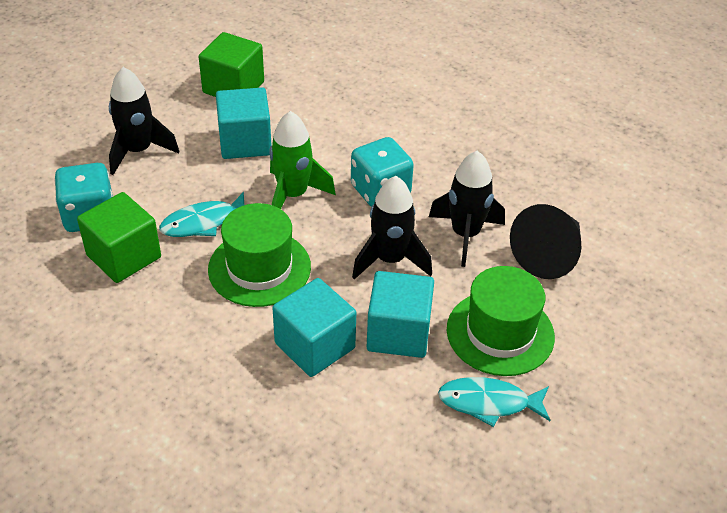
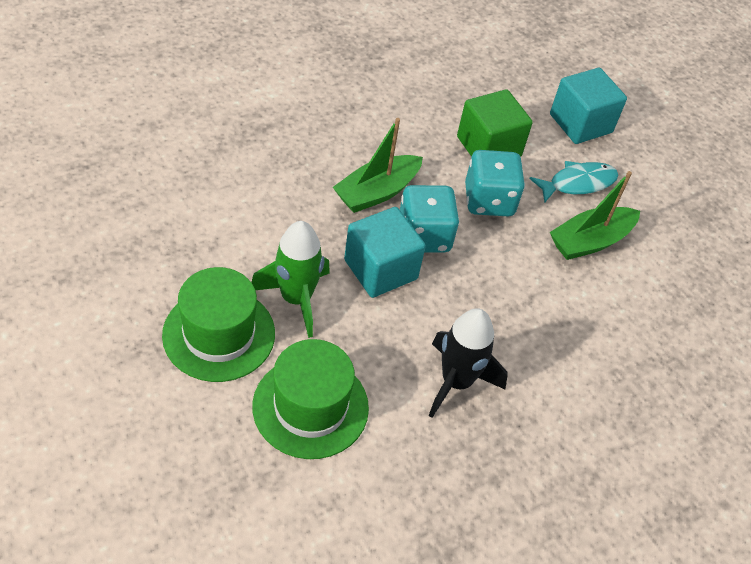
black cone: 1 -> 0
black rocket: 3 -> 1
green boat: 0 -> 2
green cube: 2 -> 1
turquoise cube: 3 -> 2
turquoise fish: 2 -> 1

